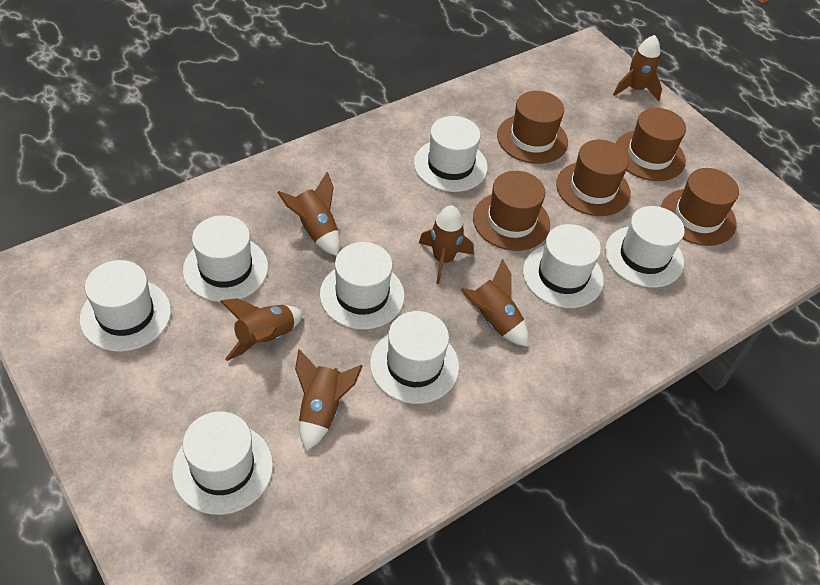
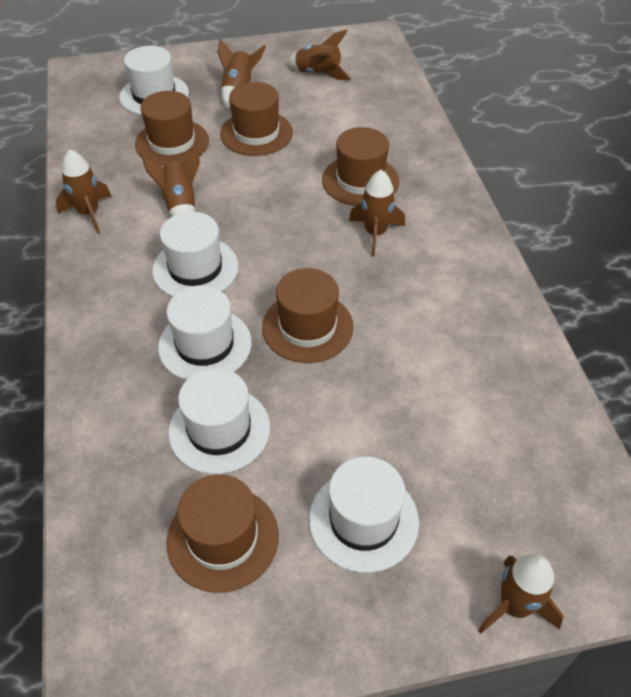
white hat: 8 -> 5

